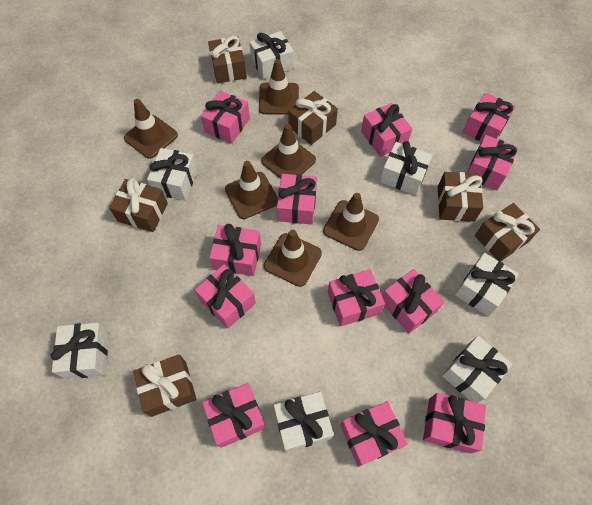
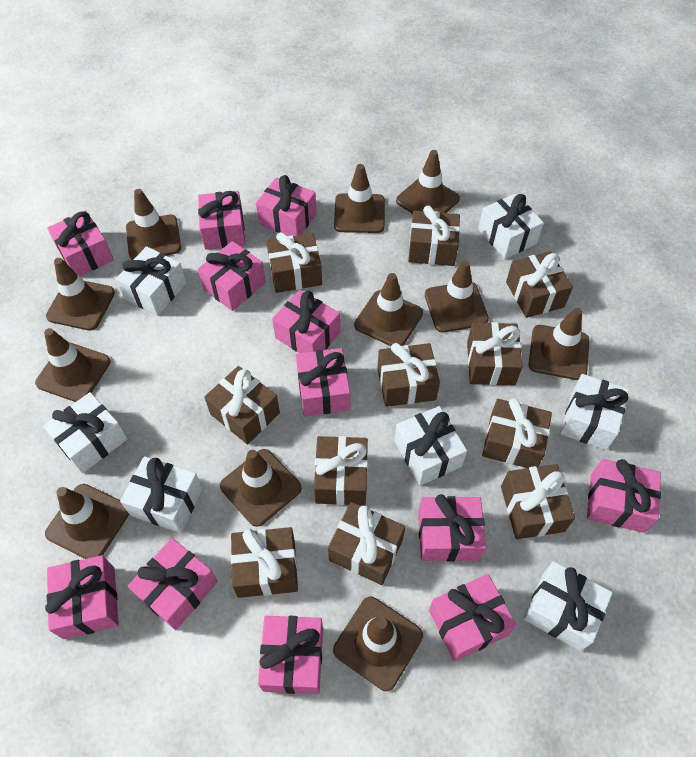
brown gift: 6 -> 11
brown traffic cone: 6 -> 11

